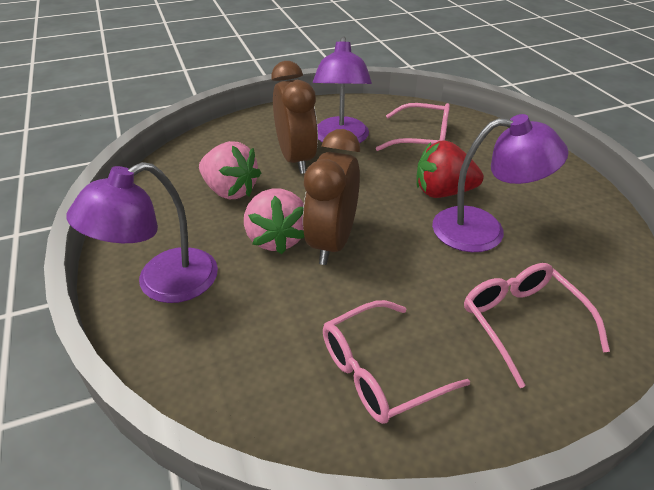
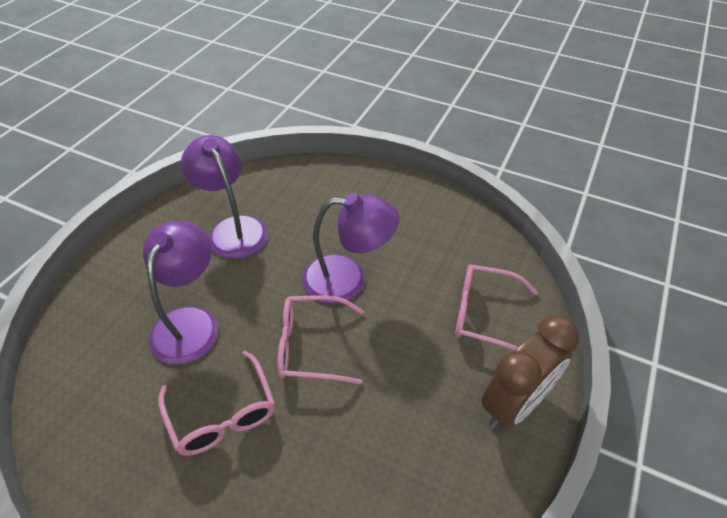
brown clock: 2 -> 1
pink strawberry: 2 -> 0
red strawberry: 1 -> 0

